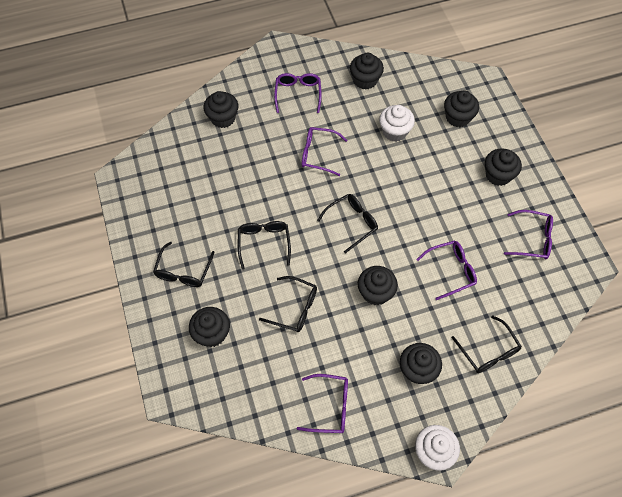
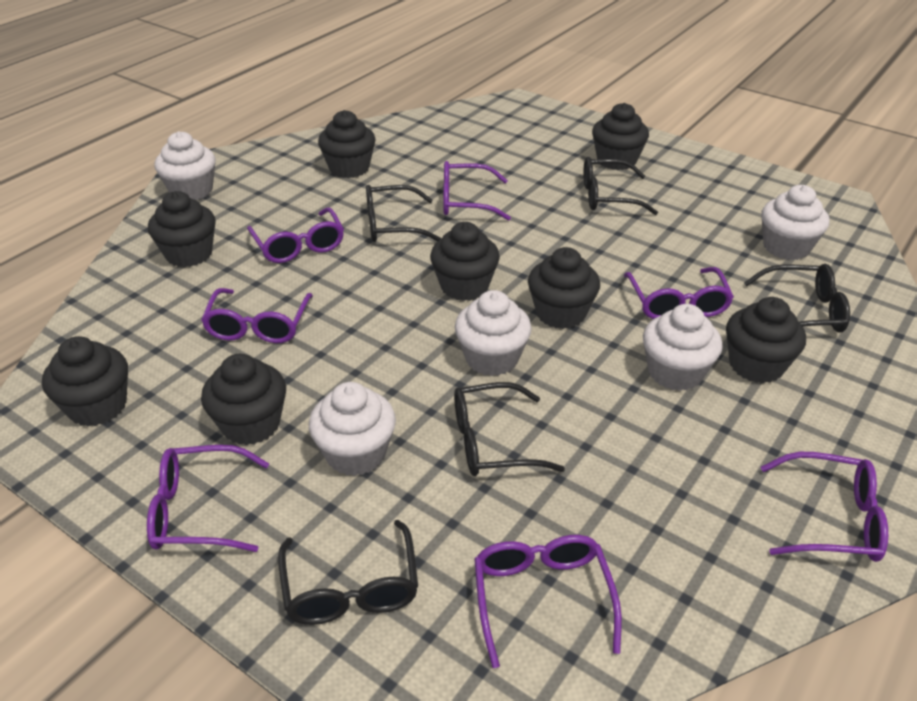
black cupcake: 7 -> 8
purple glasses: 5 -> 7
white cupcake: 2 -> 5

